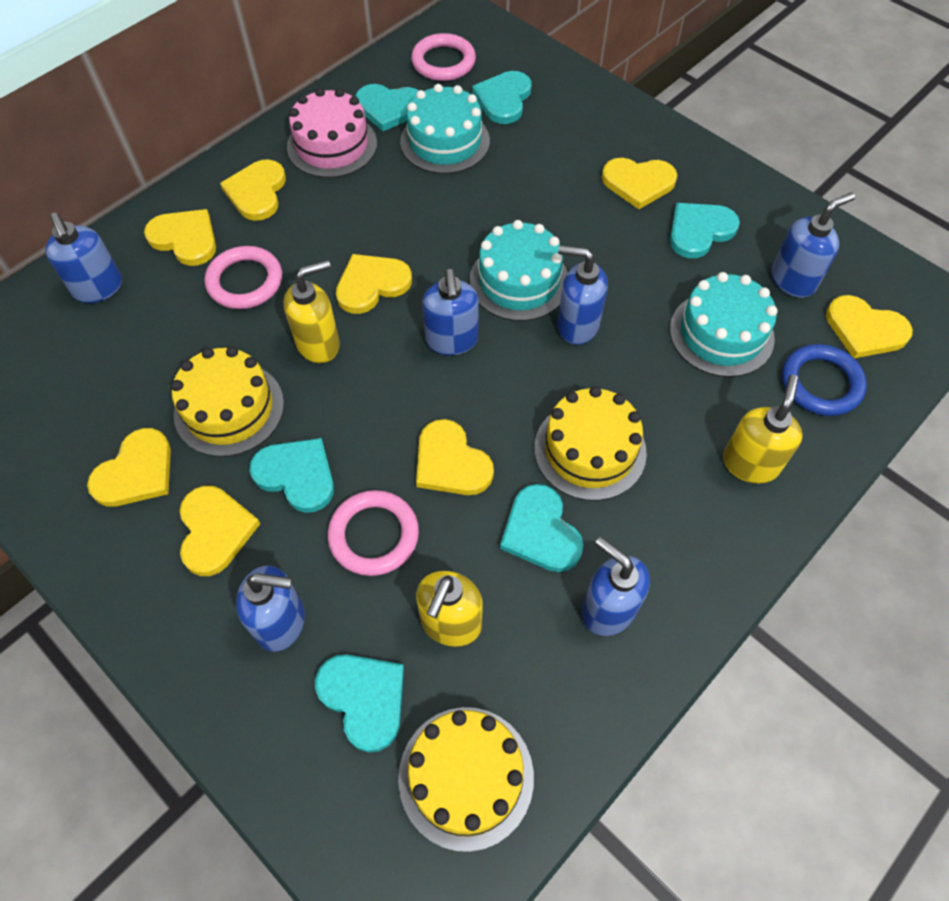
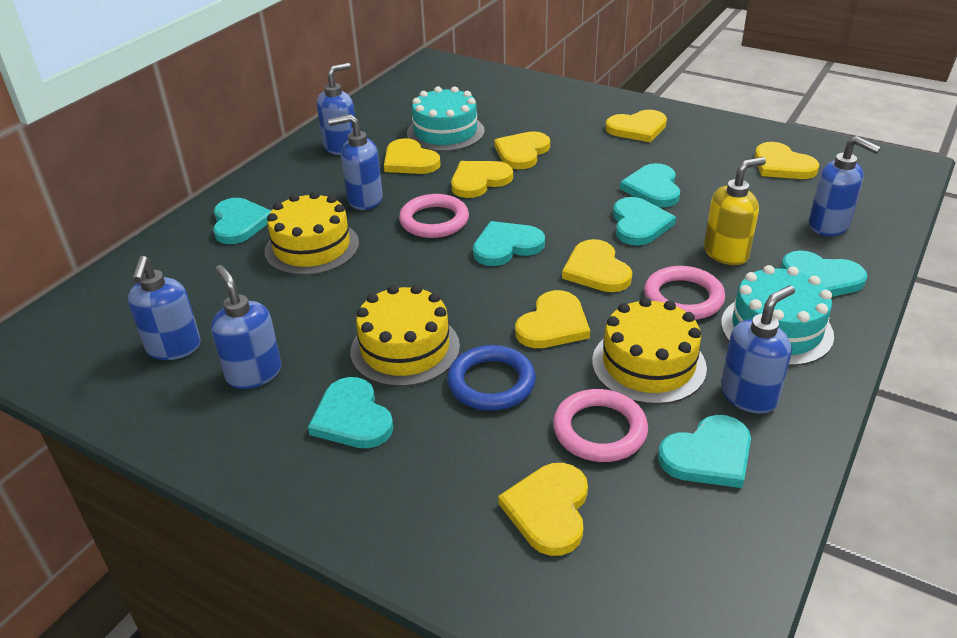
pink cake: 1 -> 0
turquoise cake: 3 -> 2
turquoise heart: 6 -> 7
yellow soap dispenser: 3 -> 1

